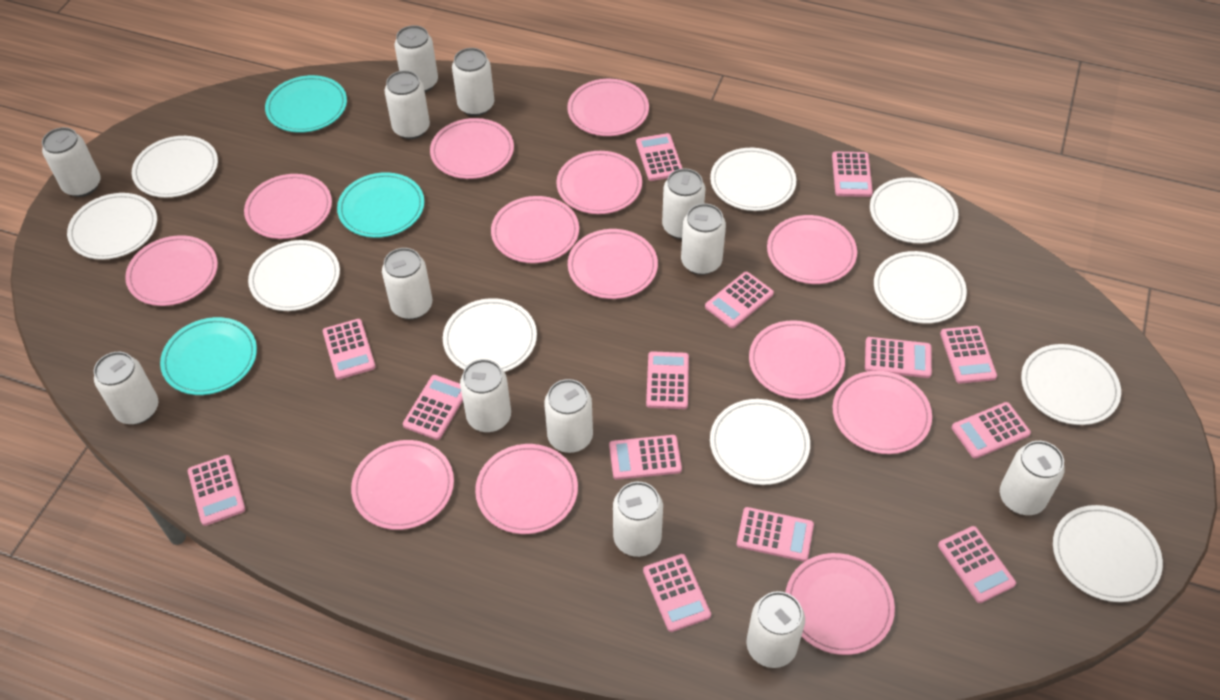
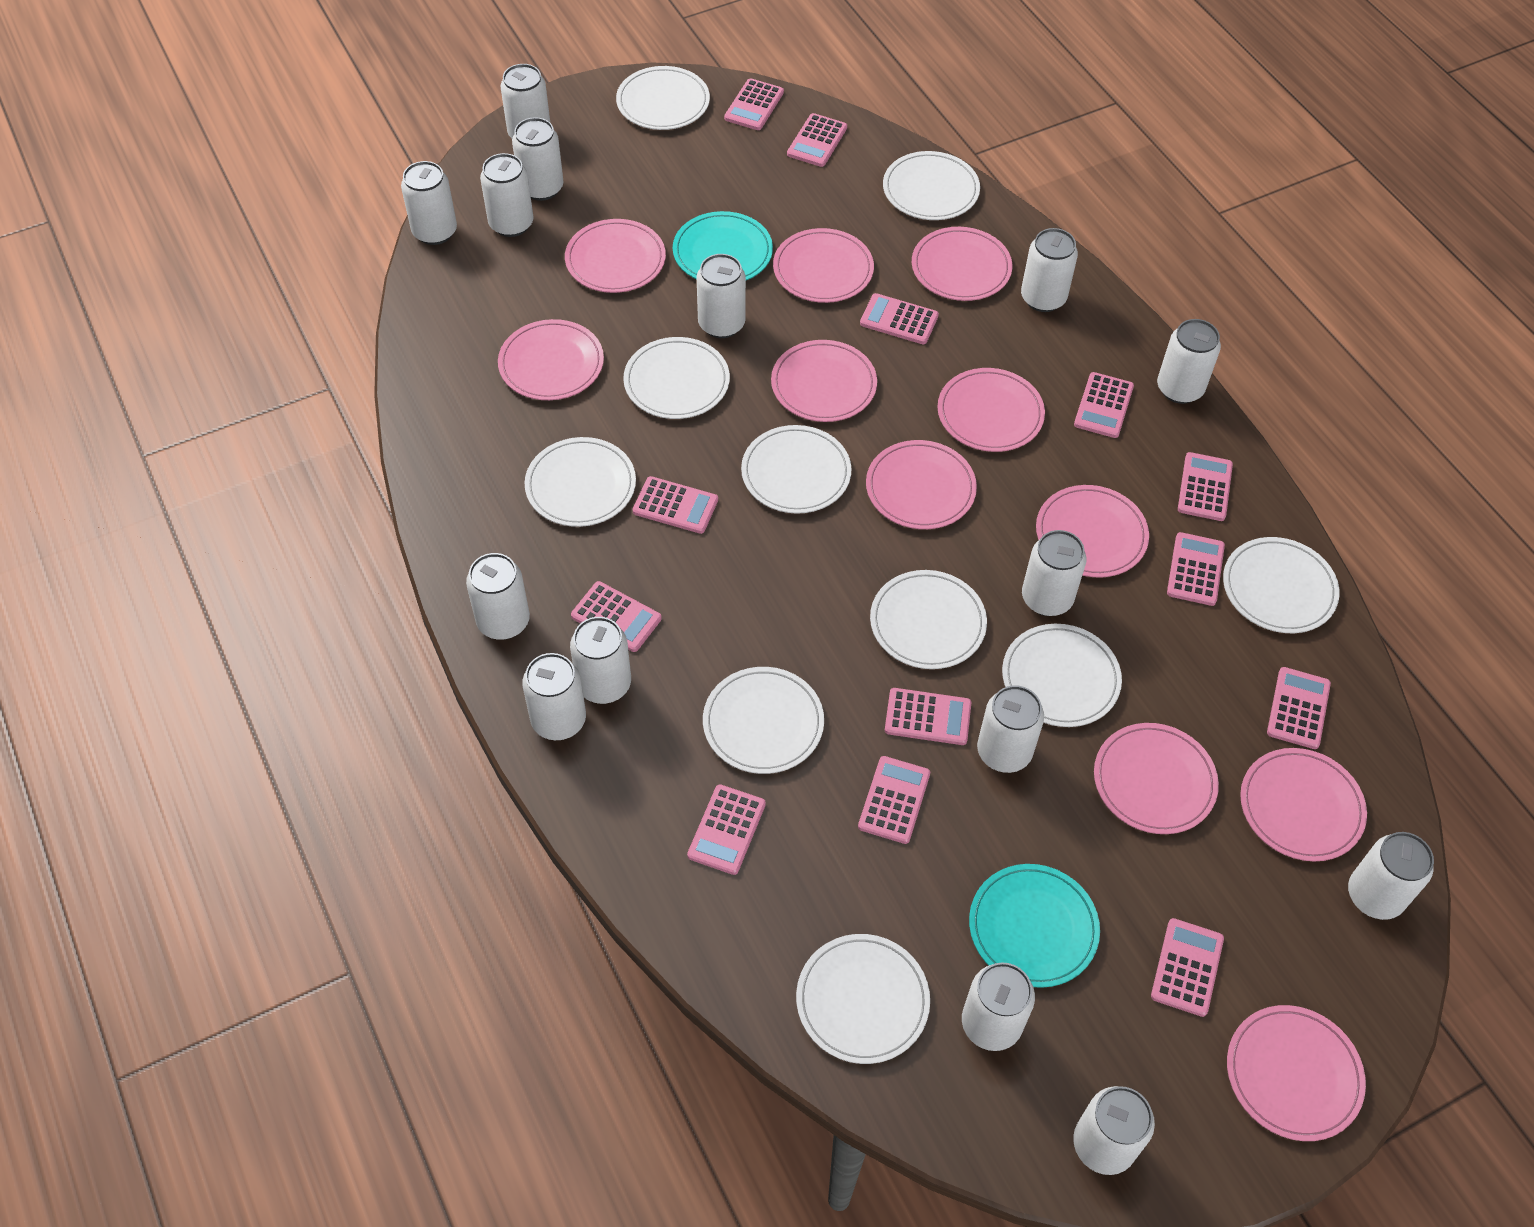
pink calculator: 14 -> 13
pink plate: 13 -> 11
turquoise plate: 3 -> 2
white can: 13 -> 15

